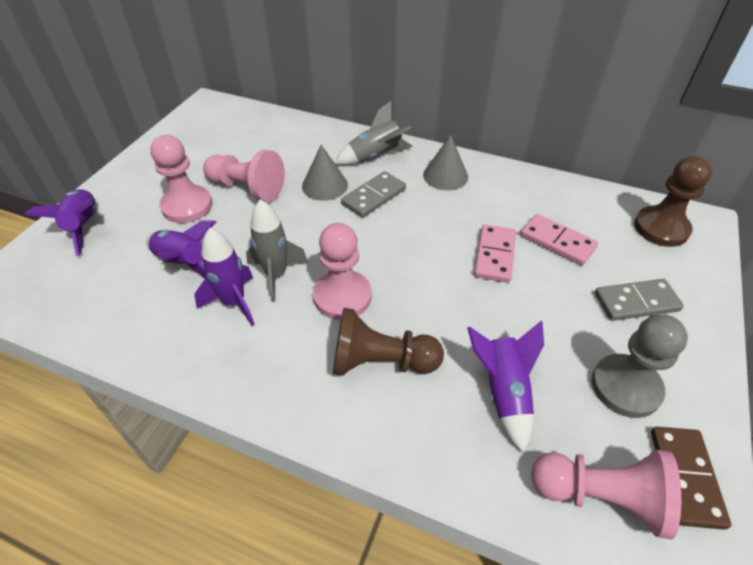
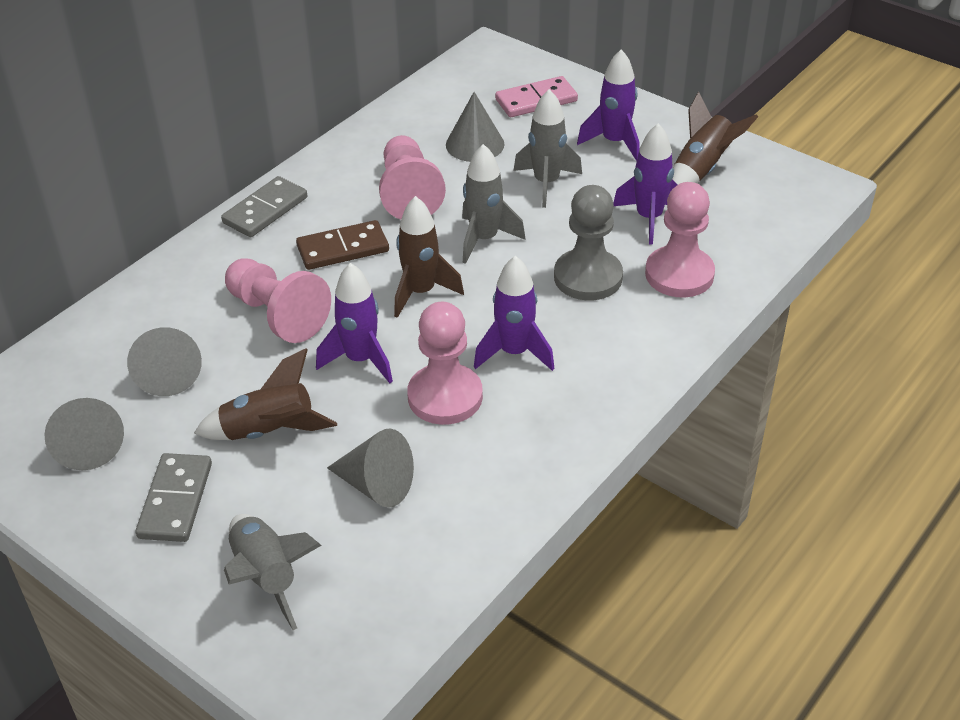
brown pawn: 2 -> 0
brown rocket: 0 -> 3
grey cone: 2 -> 4
grey rocket: 2 -> 3
pink domino: 2 -> 1

